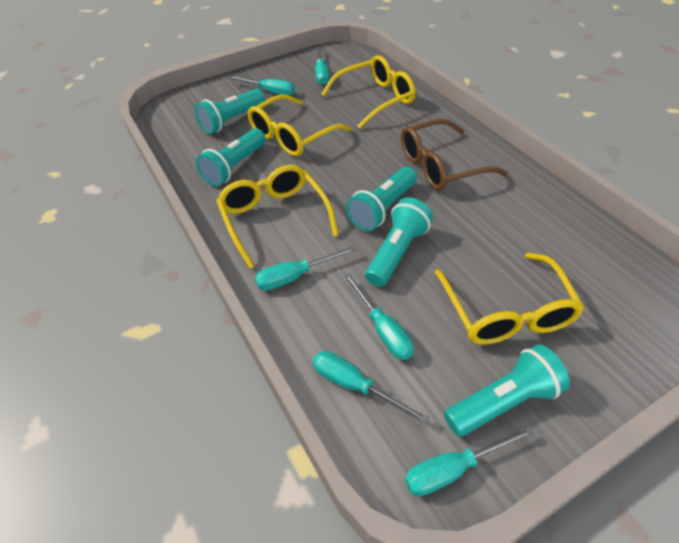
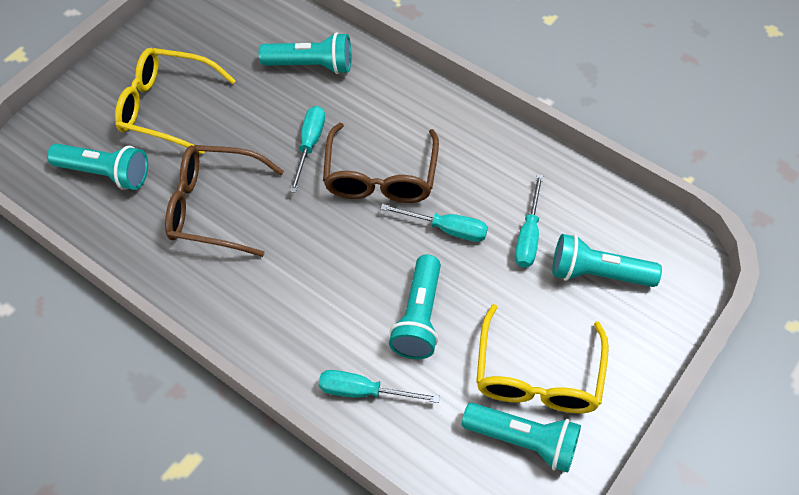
brown glasses: 1 -> 2
turquoise screwdriver: 6 -> 4
yellow glasses: 4 -> 2

